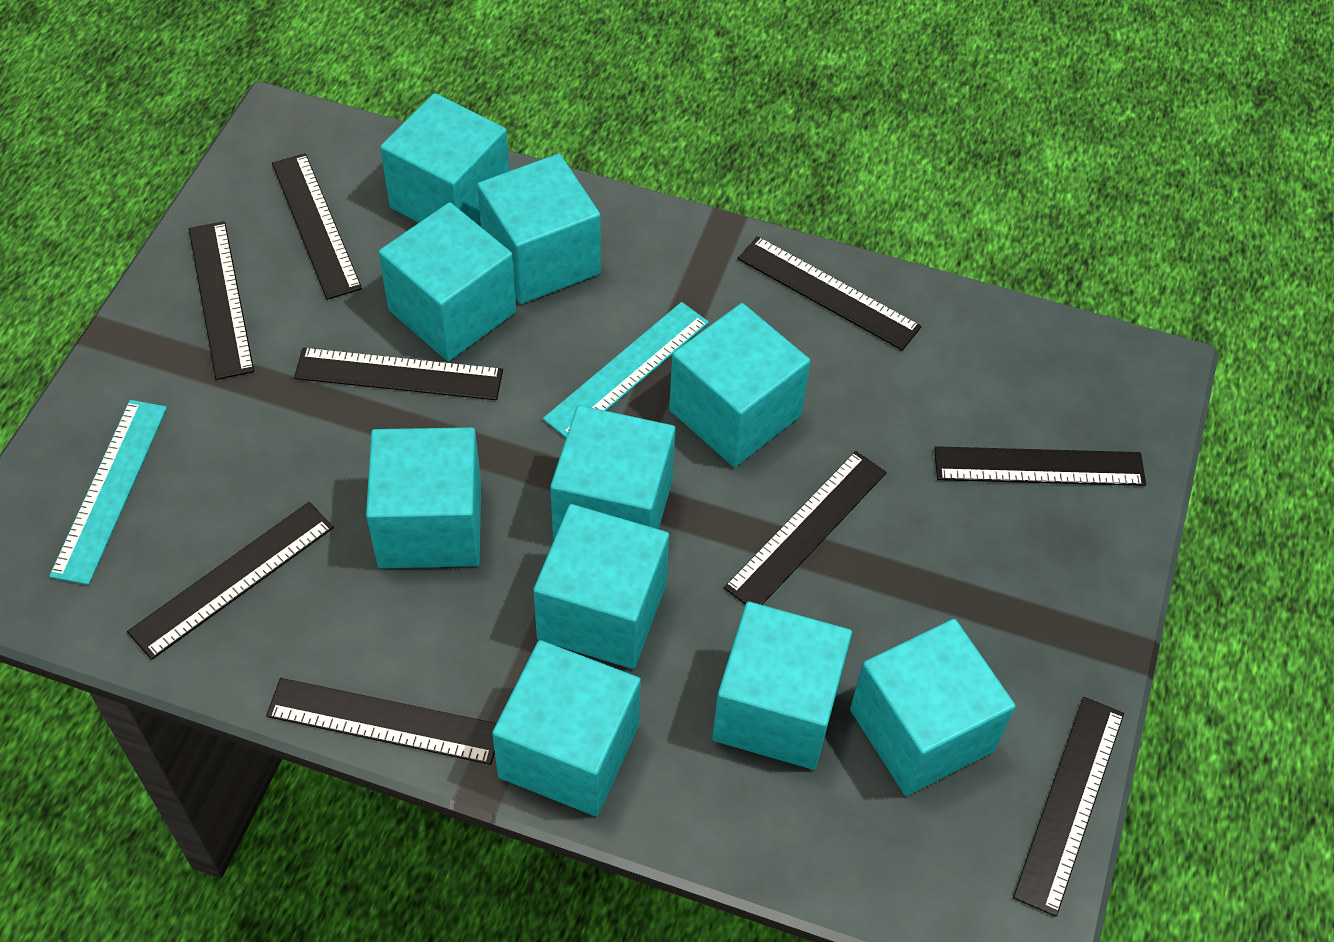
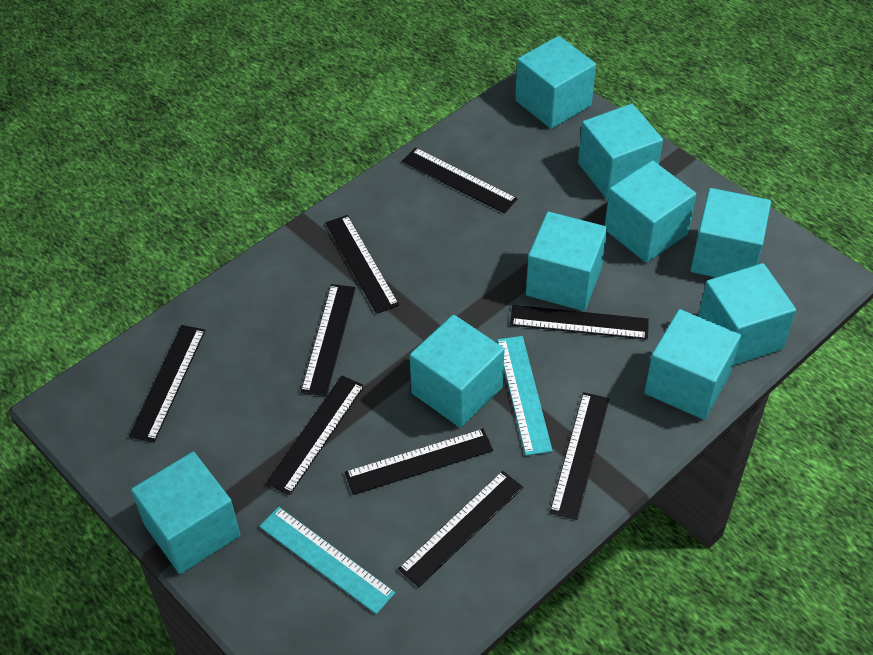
turquoise cube: 10 -> 9

